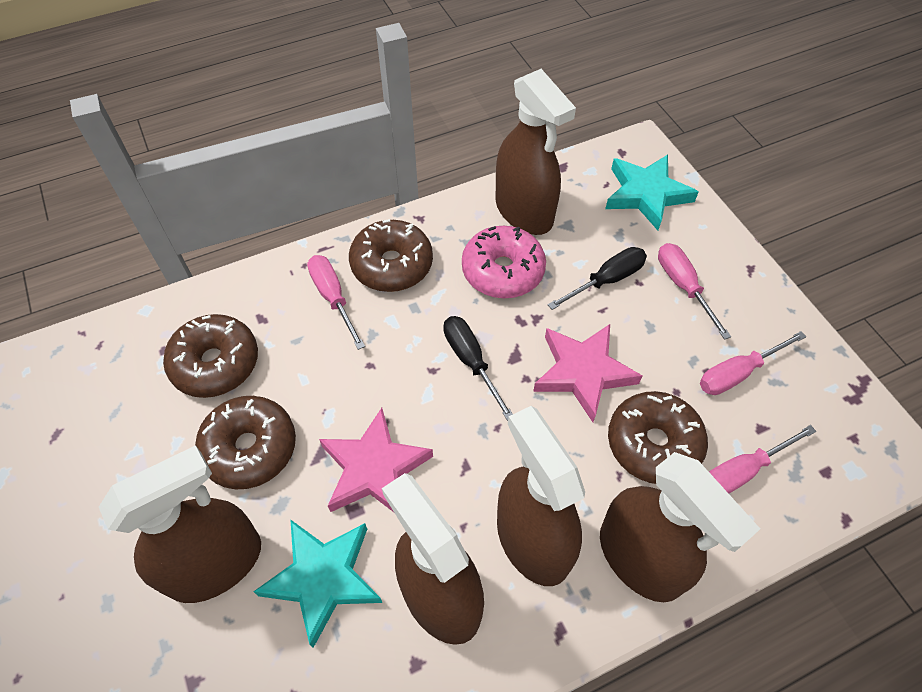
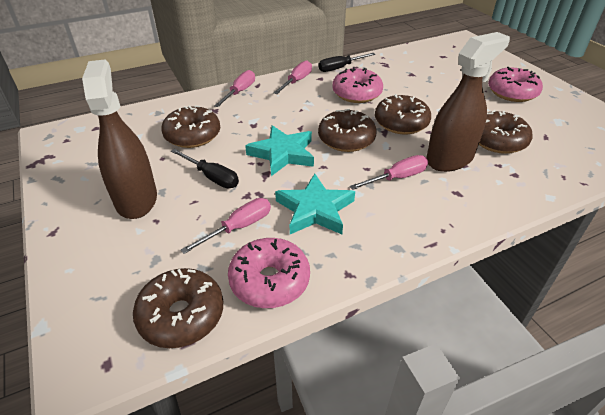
brown donut: 4 -> 5
brown spray bottle: 5 -> 2
pink donut: 1 -> 3
pink star: 2 -> 0

